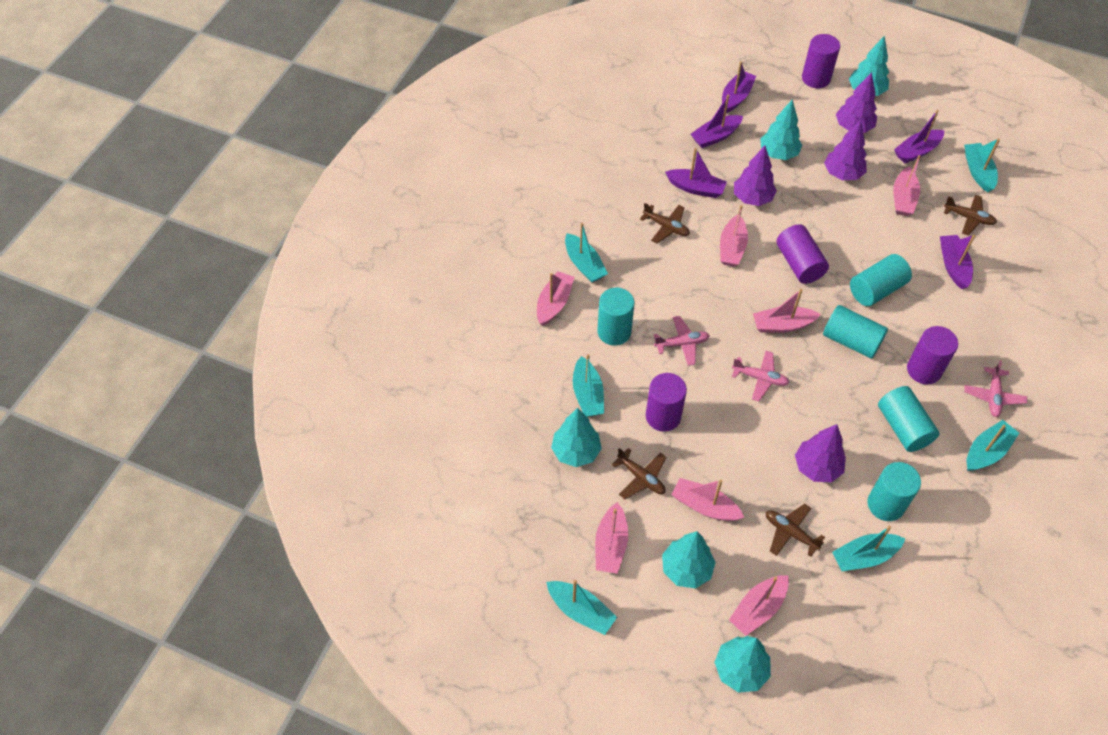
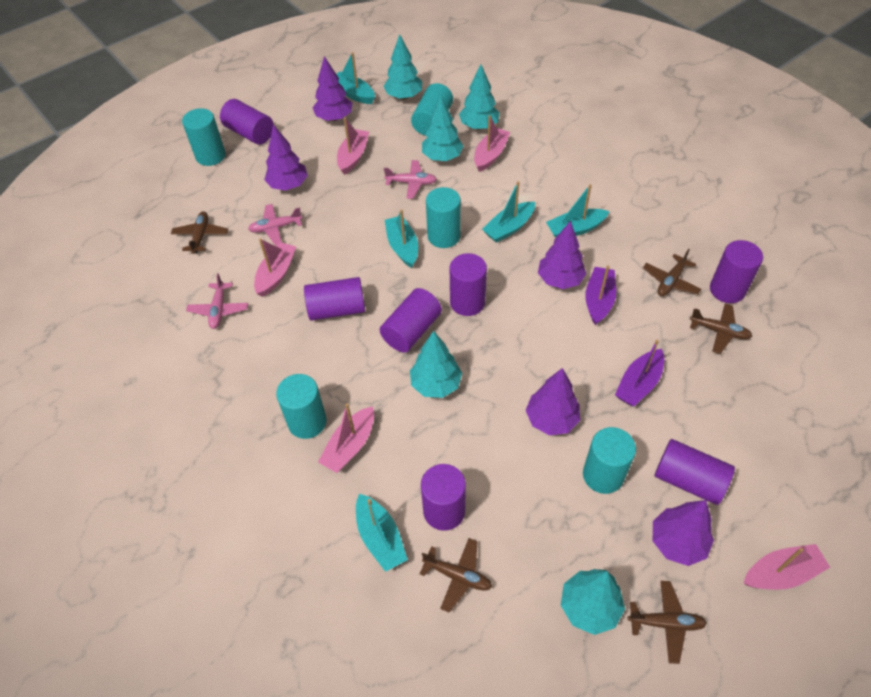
brown plane: 4 -> 5
pink boat: 7 -> 5
purple boat: 5 -> 2
purple cylinder: 4 -> 7
purple tree: 4 -> 5
turquoise boat: 6 -> 5

